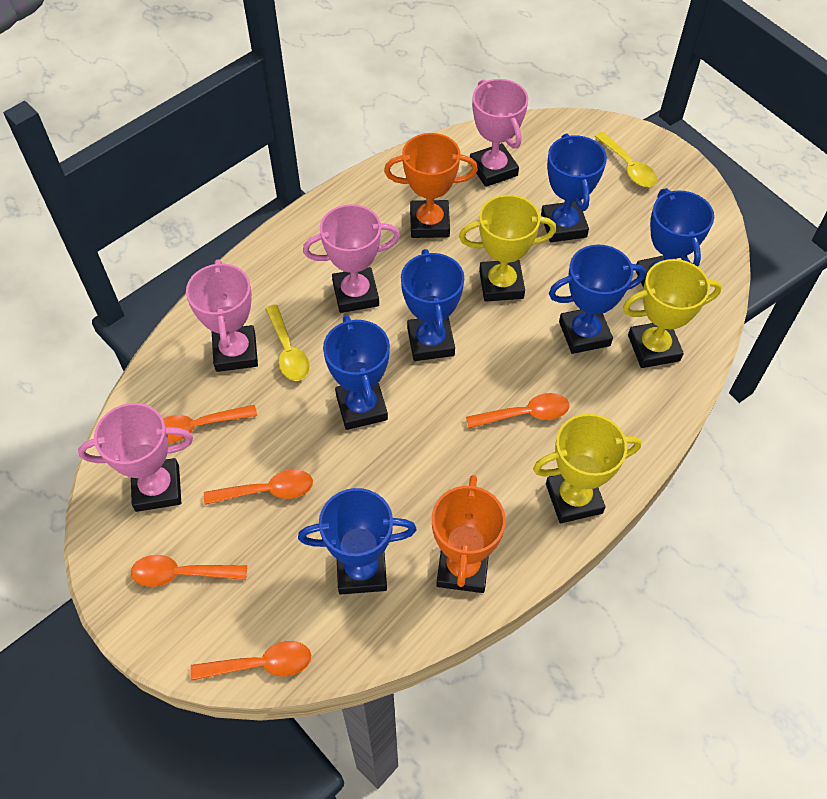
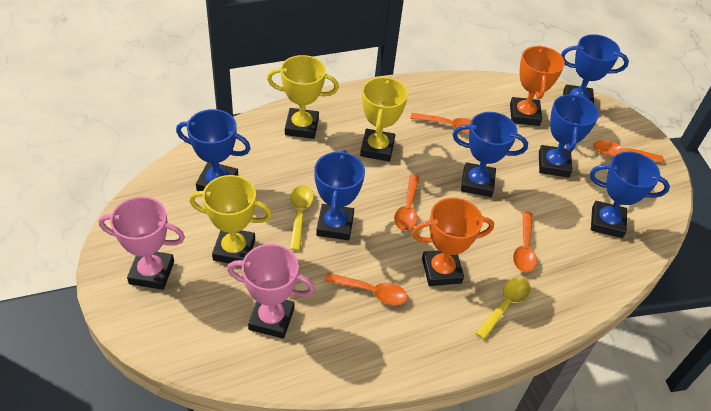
pink trophy: 4 -> 2

